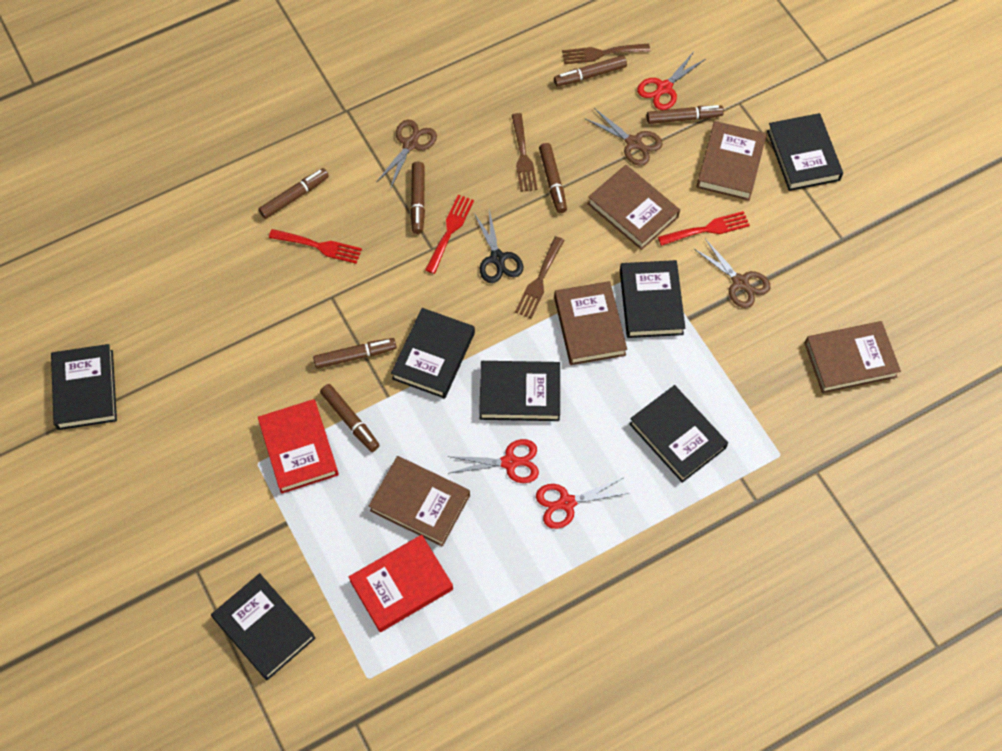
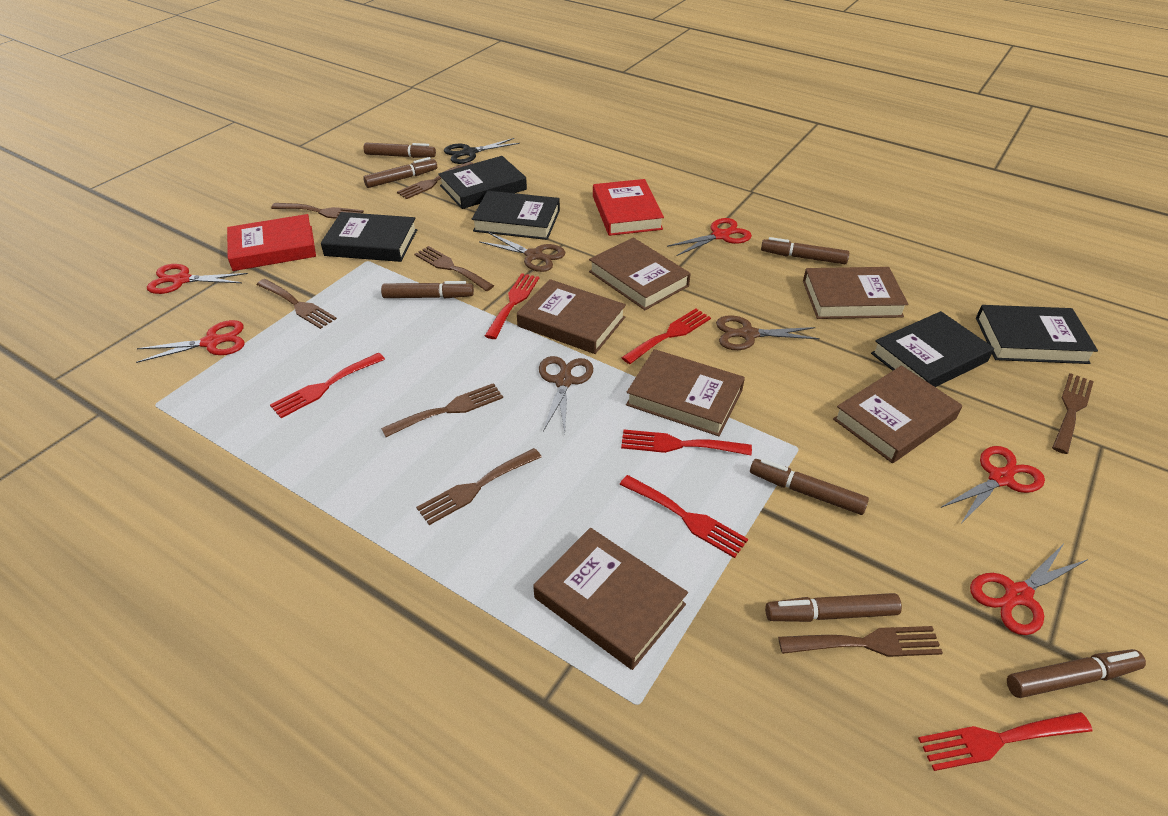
black book: 7 -> 5
brown book: 5 -> 6
brown fork: 3 -> 8
red fork: 3 -> 6
red scissors: 3 -> 5

